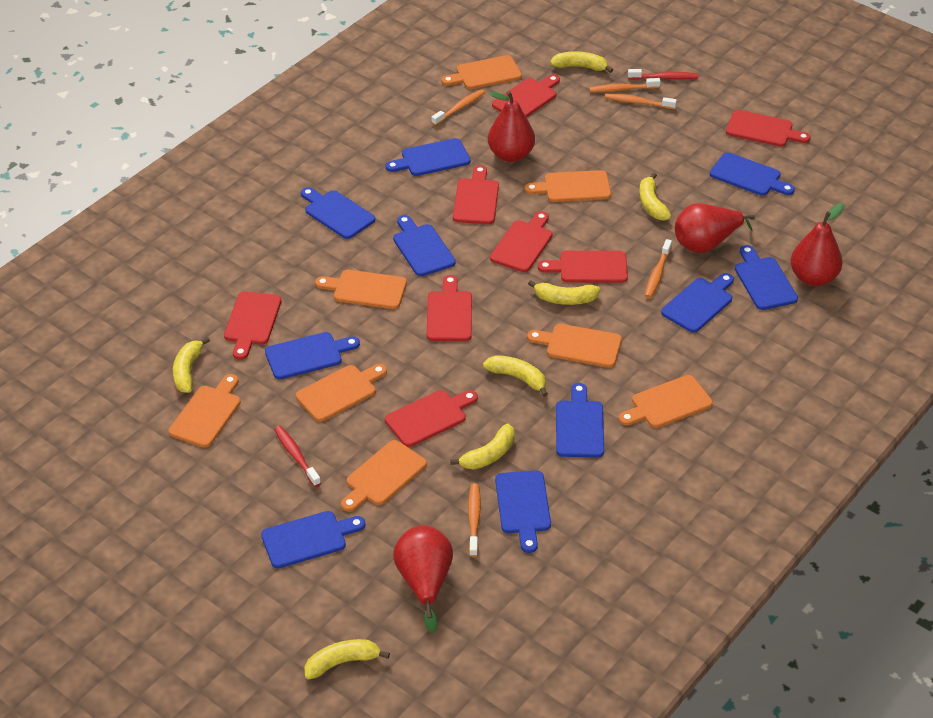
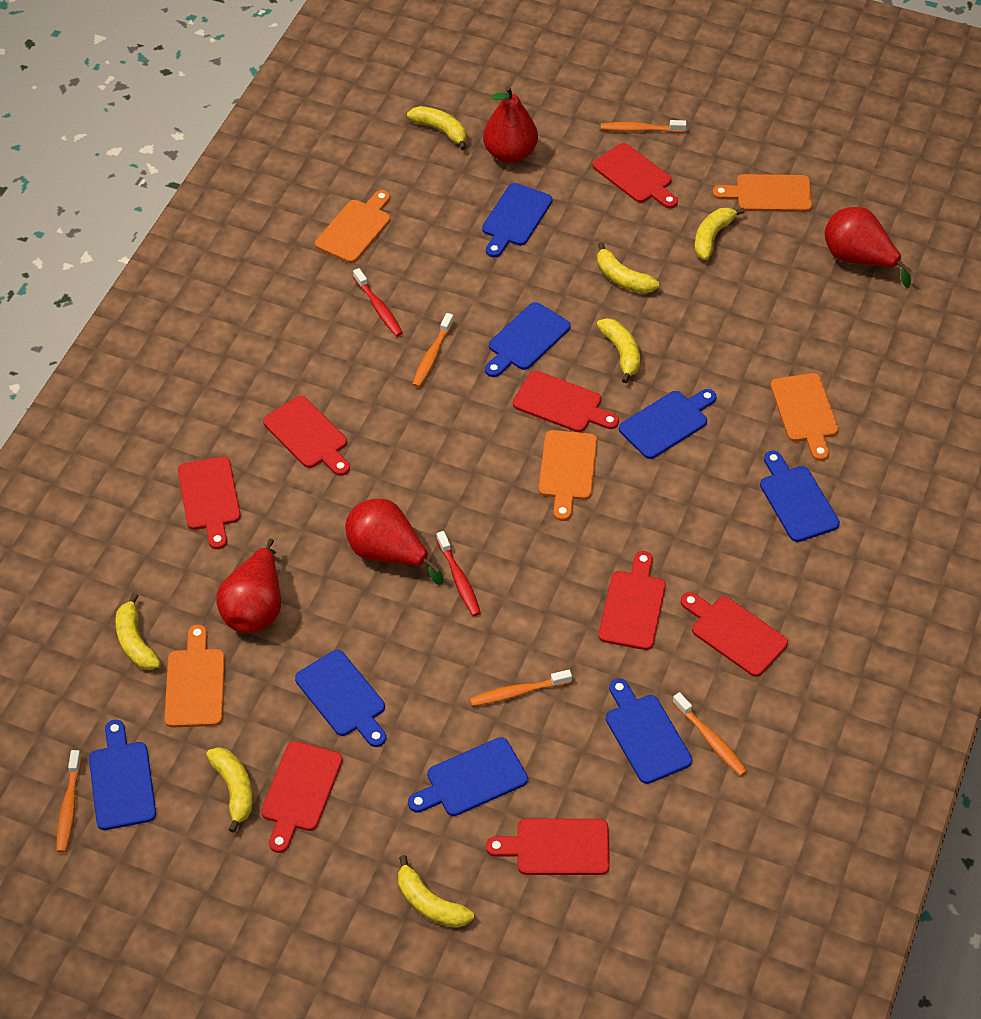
blue cutting board: 10 -> 8
orange cutting board: 8 -> 5

